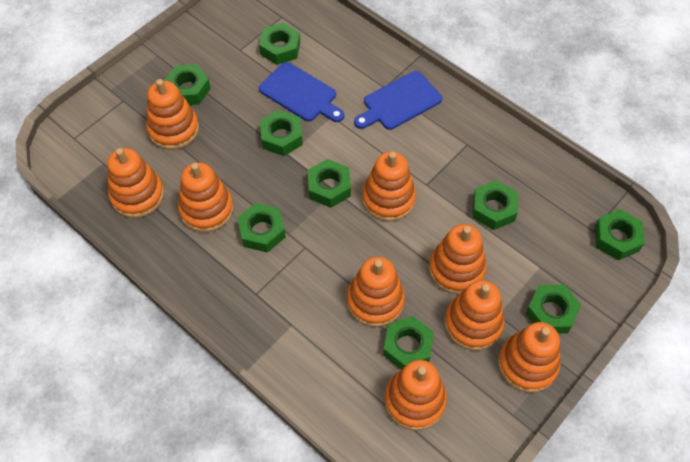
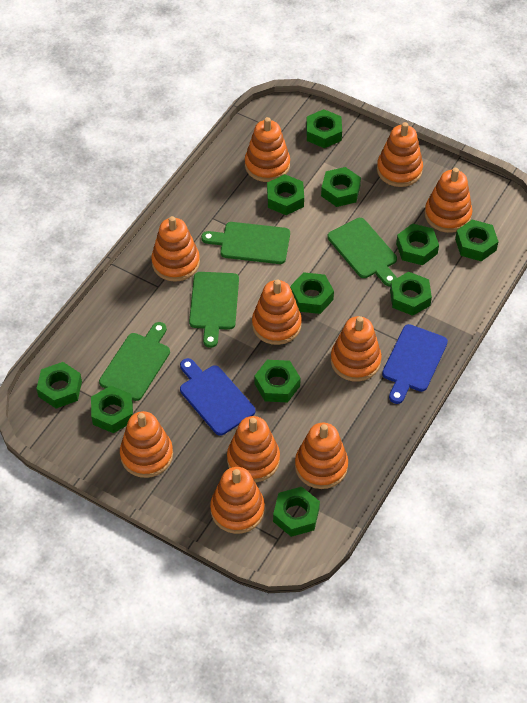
green cutting board: 0 -> 4
green nut: 9 -> 11
orange stacking toy: 9 -> 10

